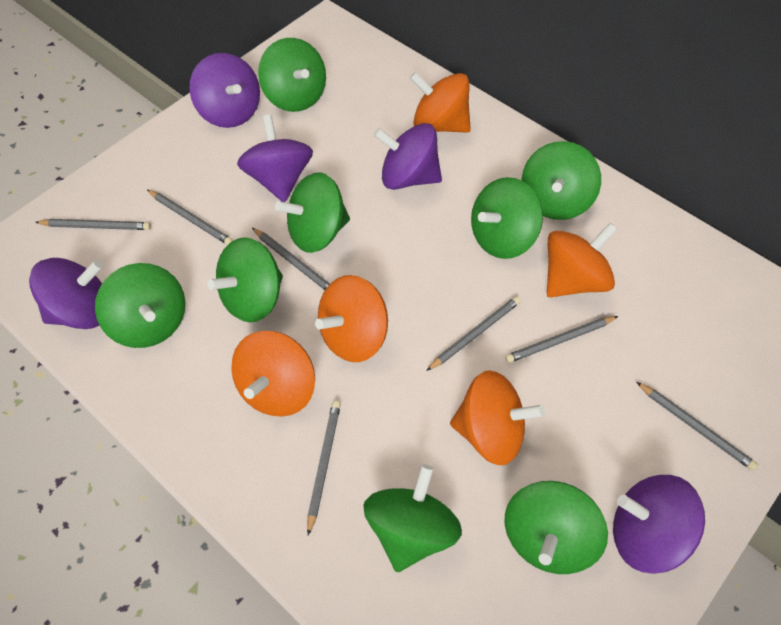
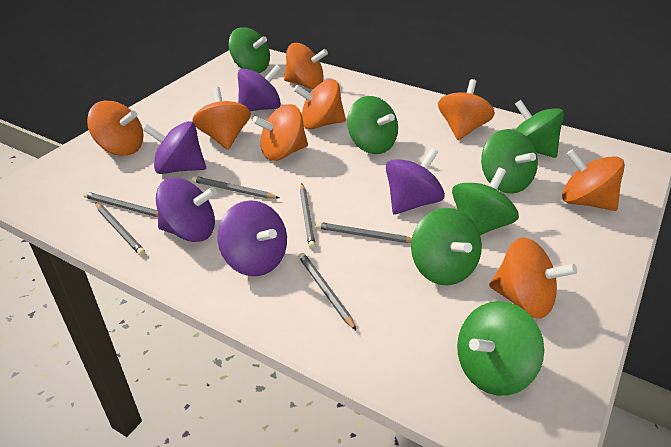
green spinning top: 8 -> 7
grey pencil: 7 -> 6
orange spinning top: 5 -> 8

